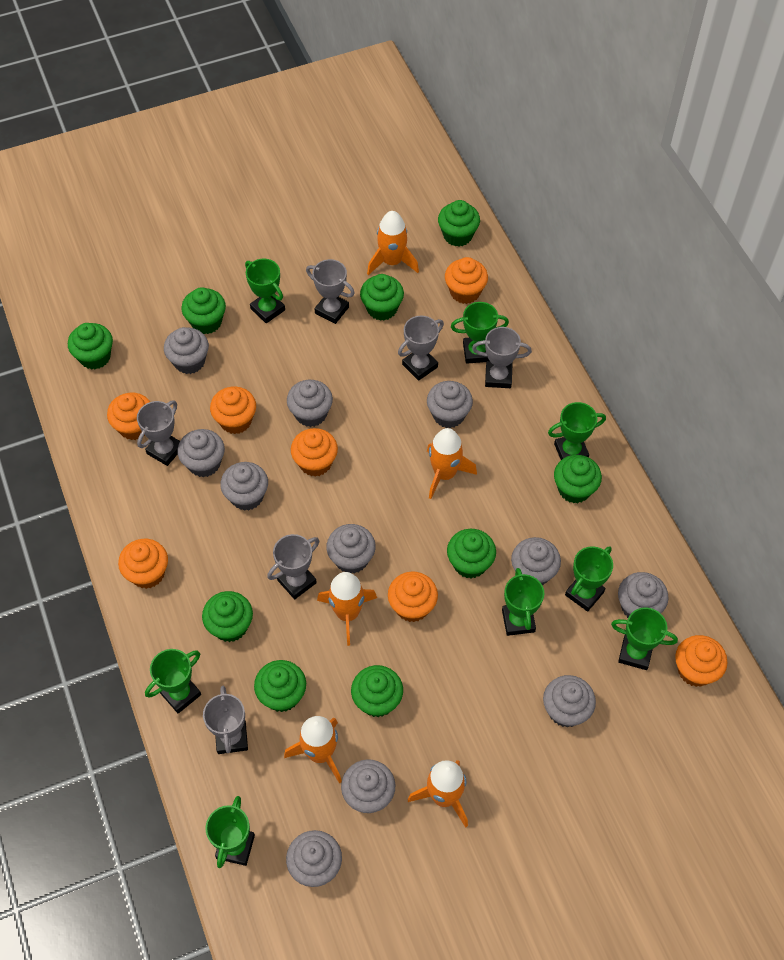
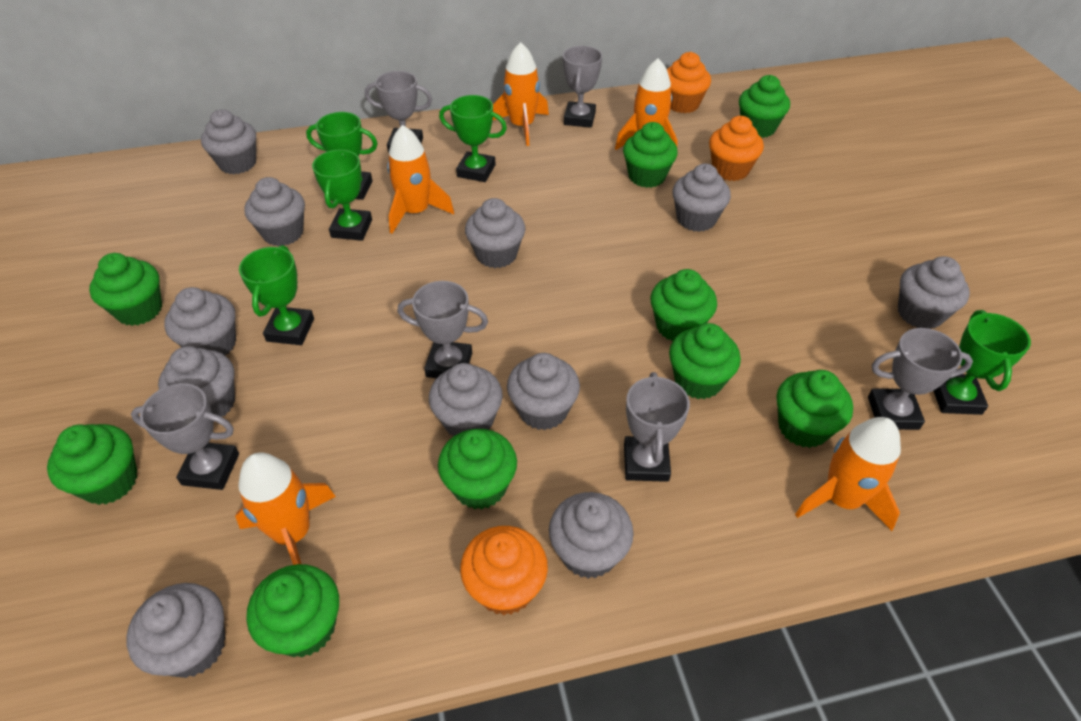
green trophy: 8 -> 5
orange cupcake: 7 -> 3

